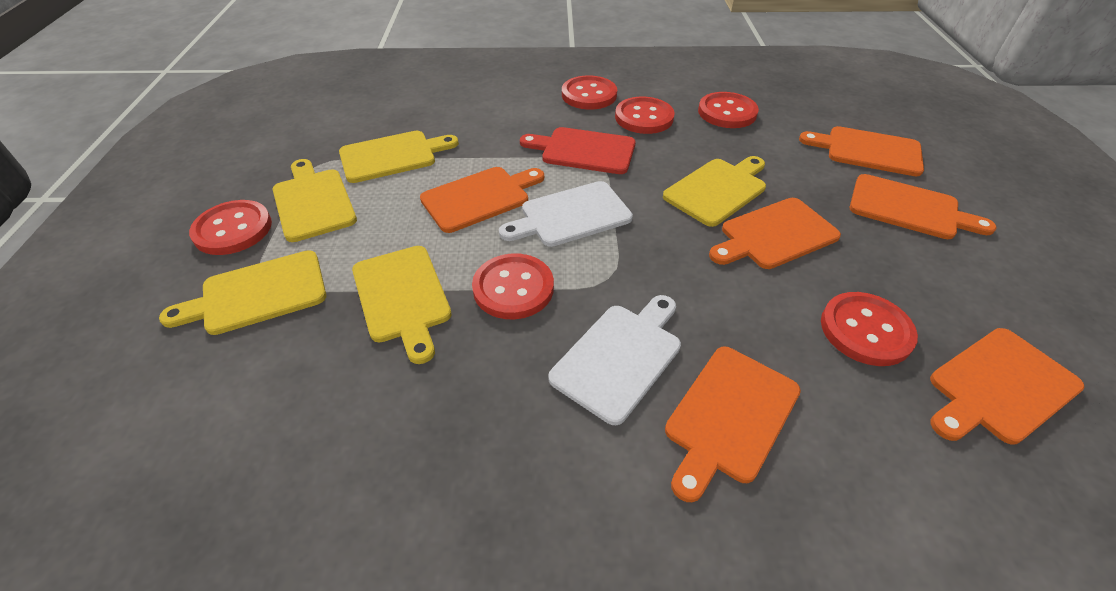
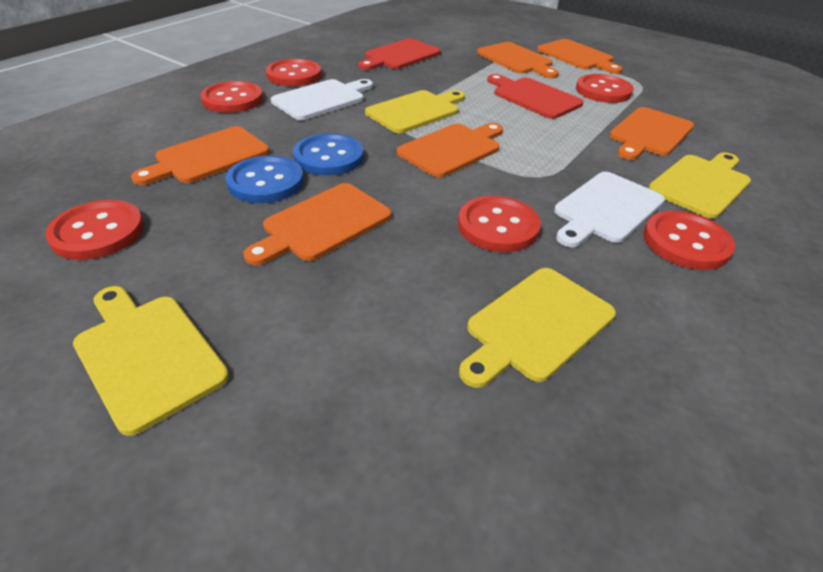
blue button: 0 -> 2
red cutting board: 1 -> 2
yellow cutting board: 5 -> 4

